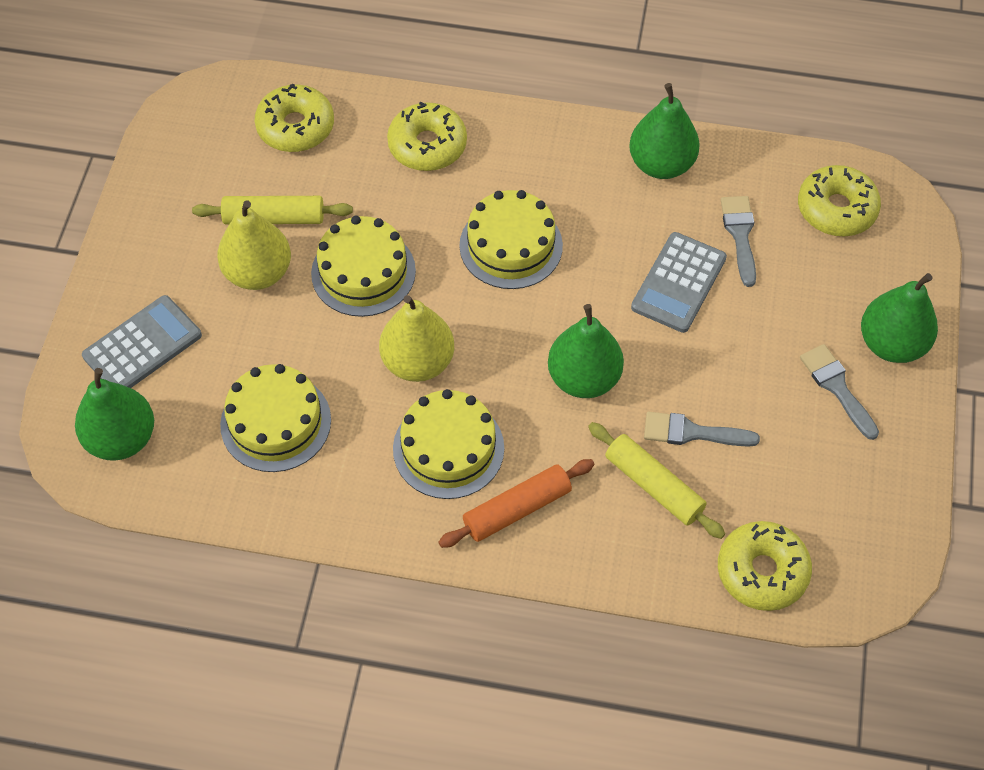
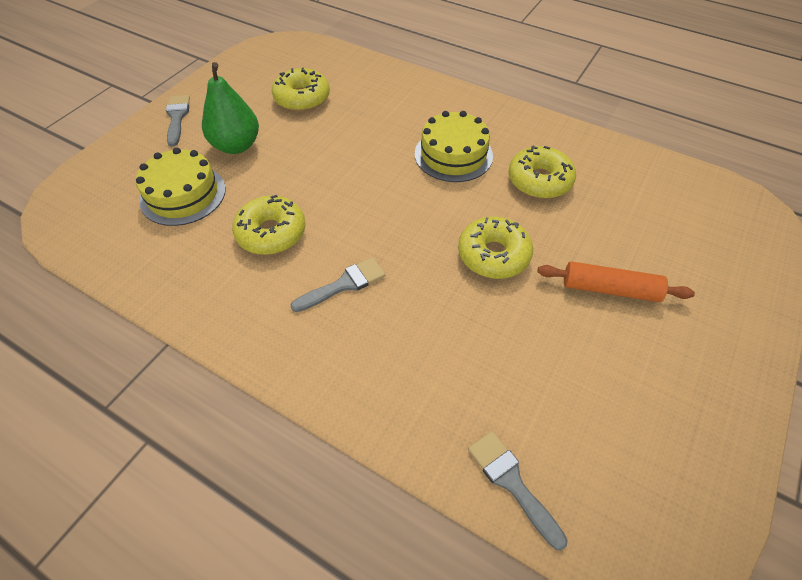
green pear: 4 -> 1
grey calculator: 2 -> 0
yellow cake: 4 -> 2
yellow pear: 2 -> 0
yellow rolling pin: 2 -> 0

